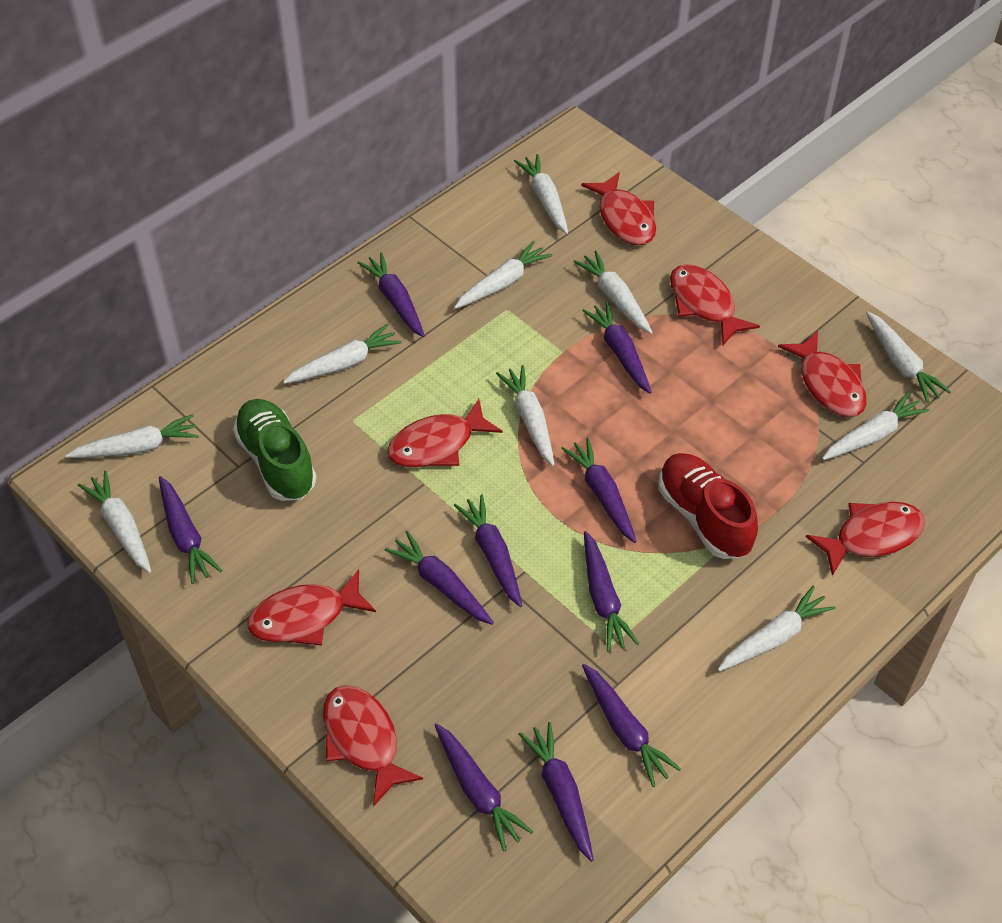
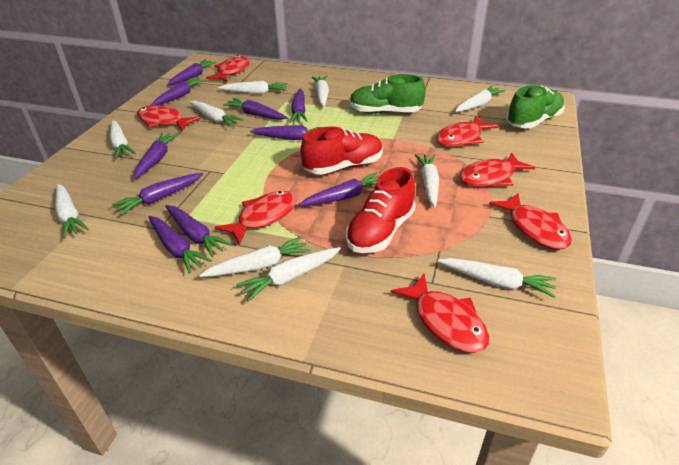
green shoe: 1 -> 2
red shoe: 1 -> 2

